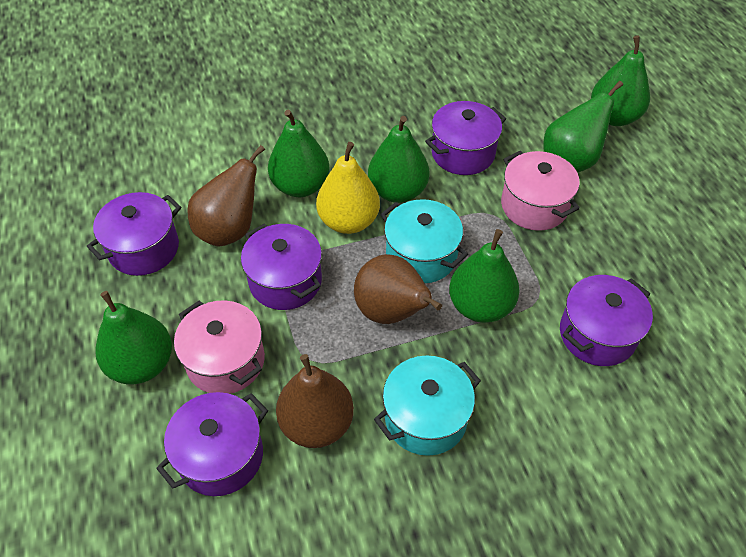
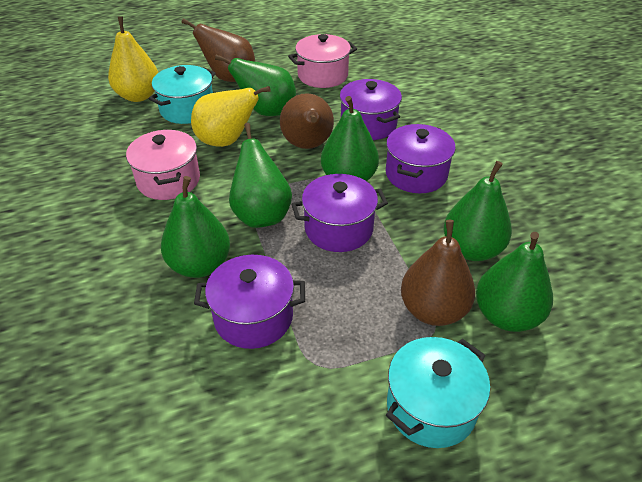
purple pot: 5 -> 4
yellow pear: 1 -> 2

